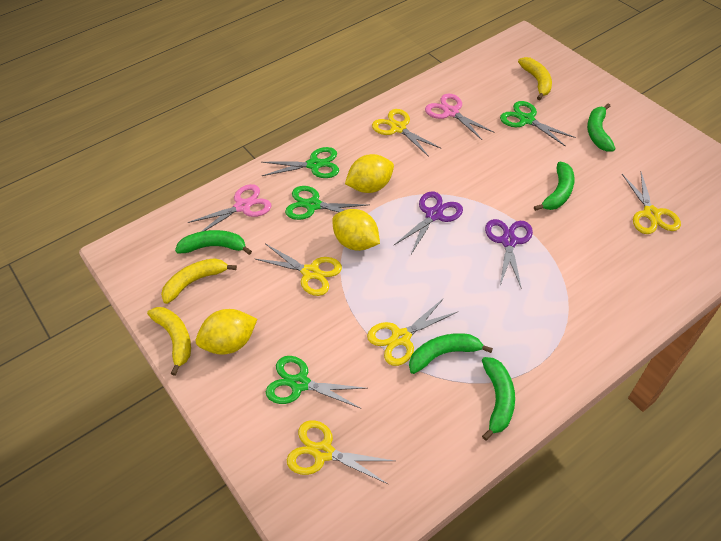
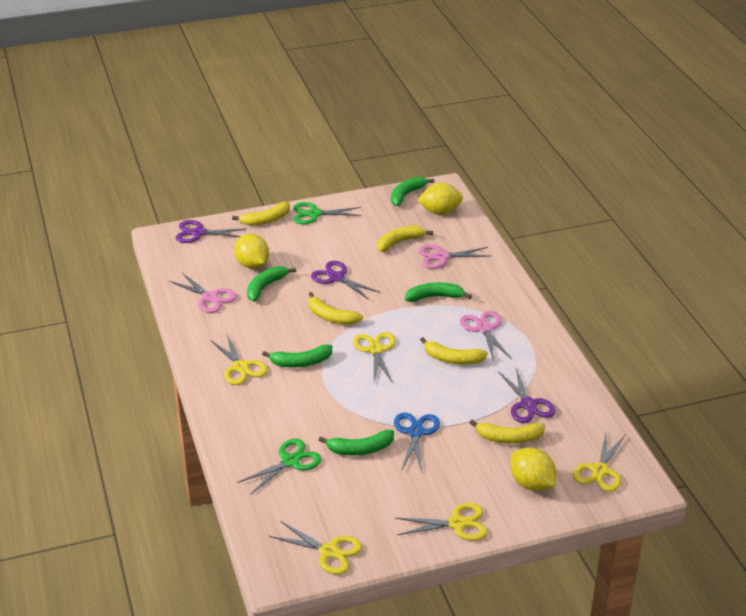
blue scissors: 0 -> 1
green scissors: 4 -> 2
pink scissors: 2 -> 3
purple scissors: 2 -> 3
yellow banana: 3 -> 5

